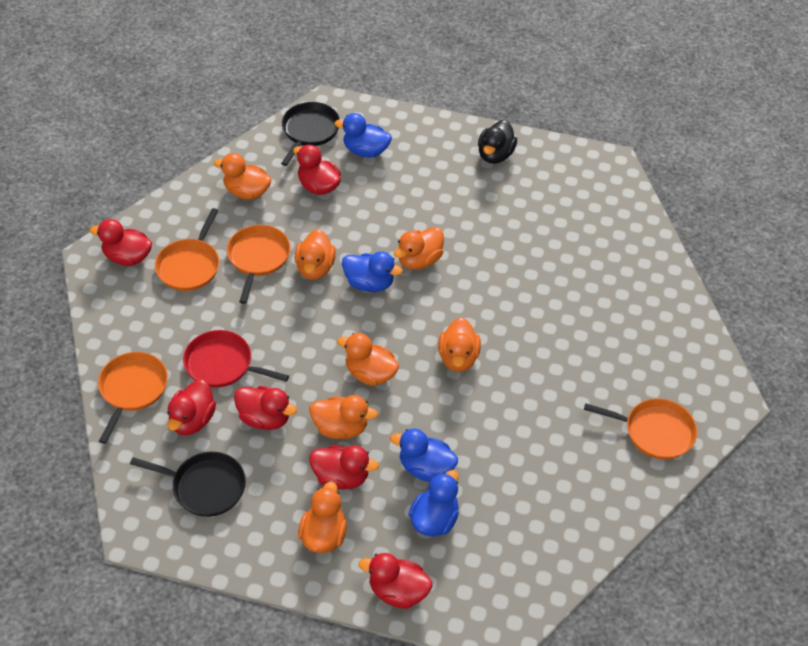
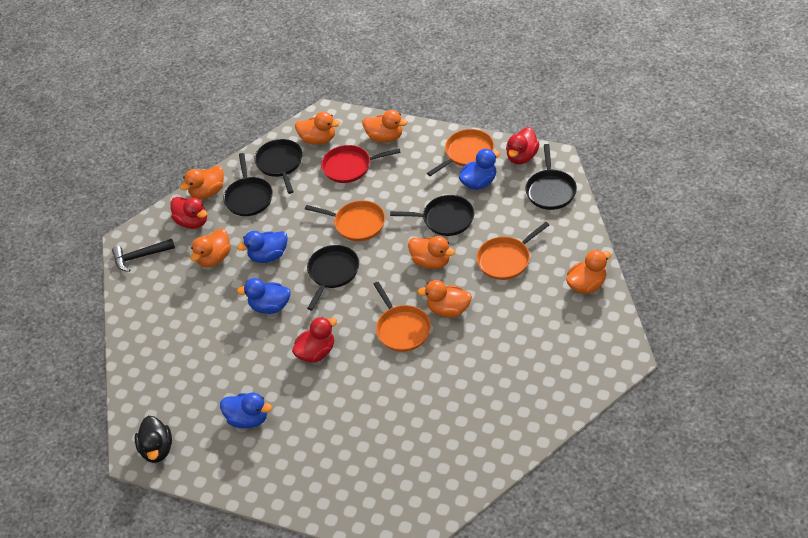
black hammer: 0 -> 1
black pan: 2 -> 5
red duck: 6 -> 3

